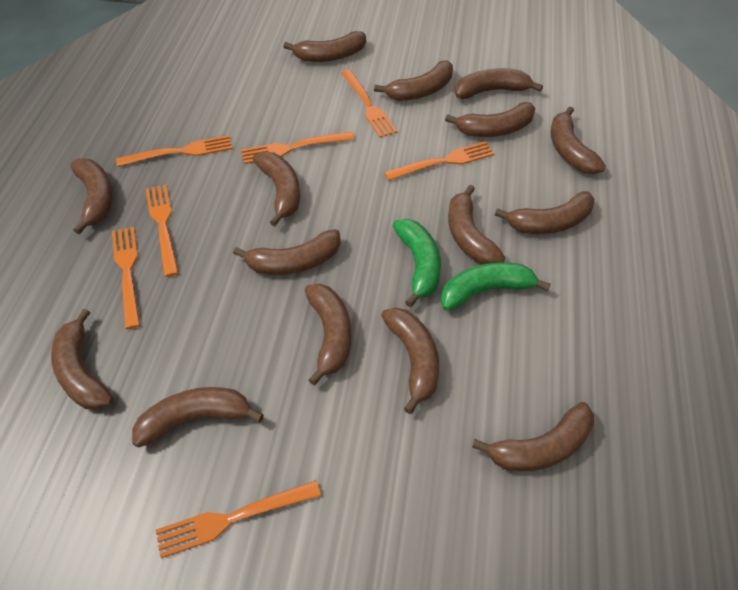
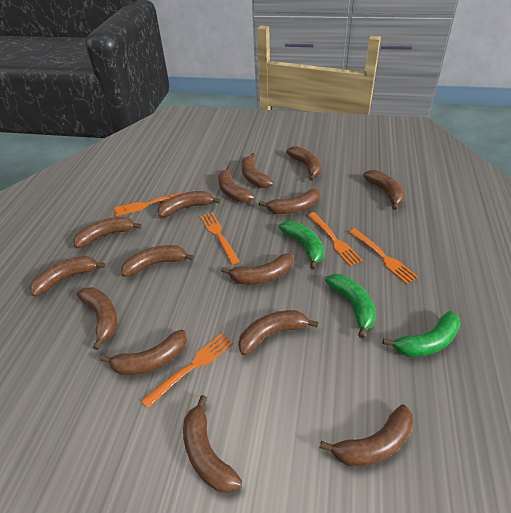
green banana: 2 -> 3
orange fork: 7 -> 5

